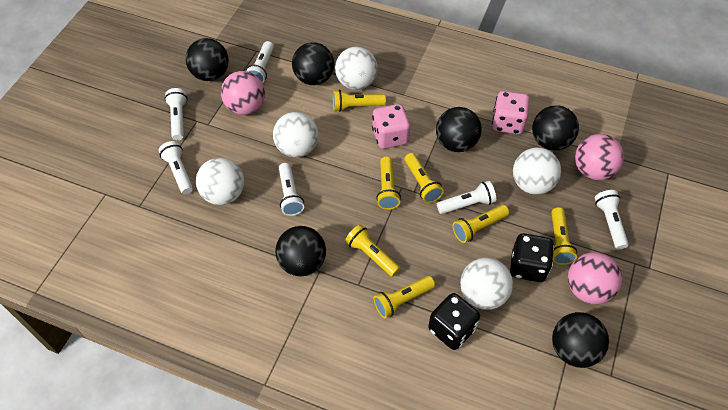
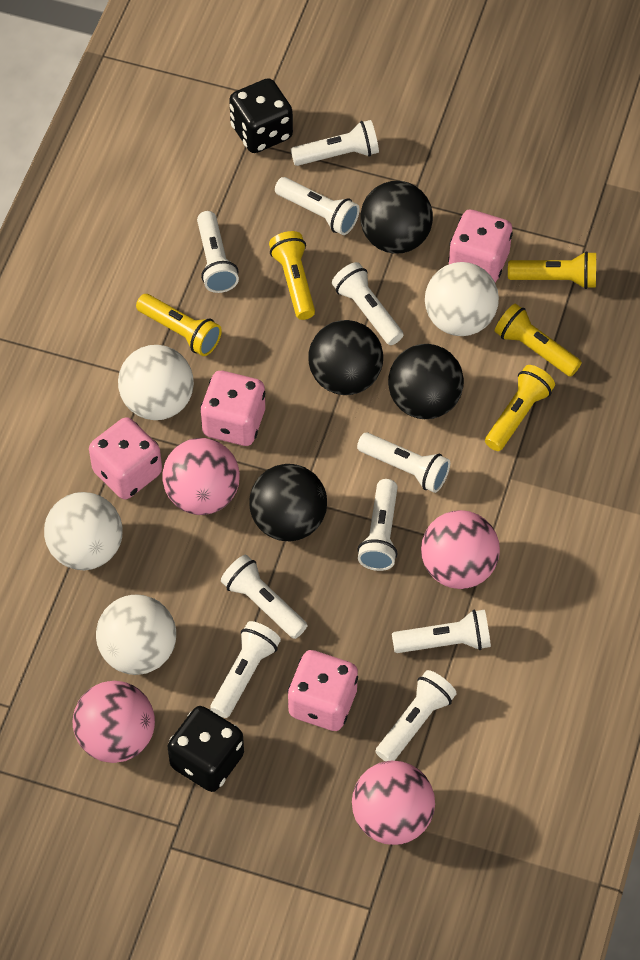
black ball: 6 -> 4
pink ball: 3 -> 4
pink dice: 2 -> 4
white ball: 5 -> 4
white flashlight: 6 -> 10
yellow flashlight: 7 -> 5

